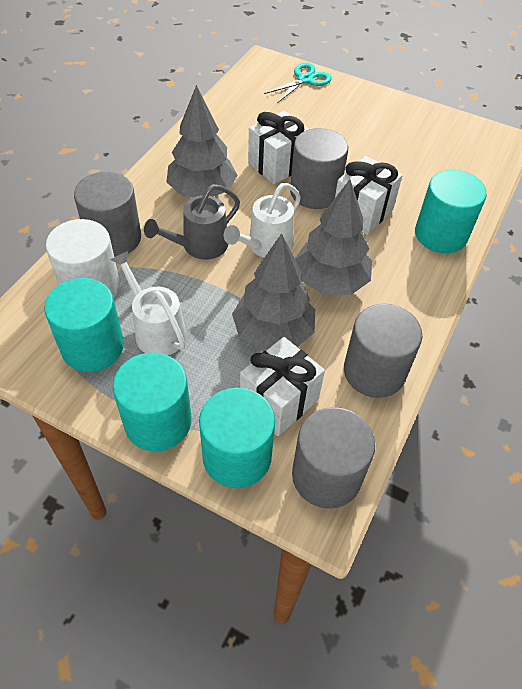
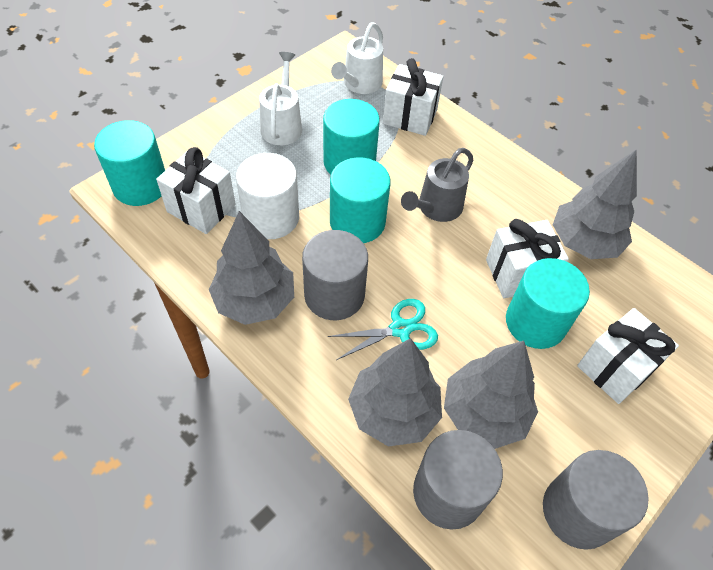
grey cylinder: 4 -> 3
grey tree: 3 -> 4
white gift: 3 -> 4

